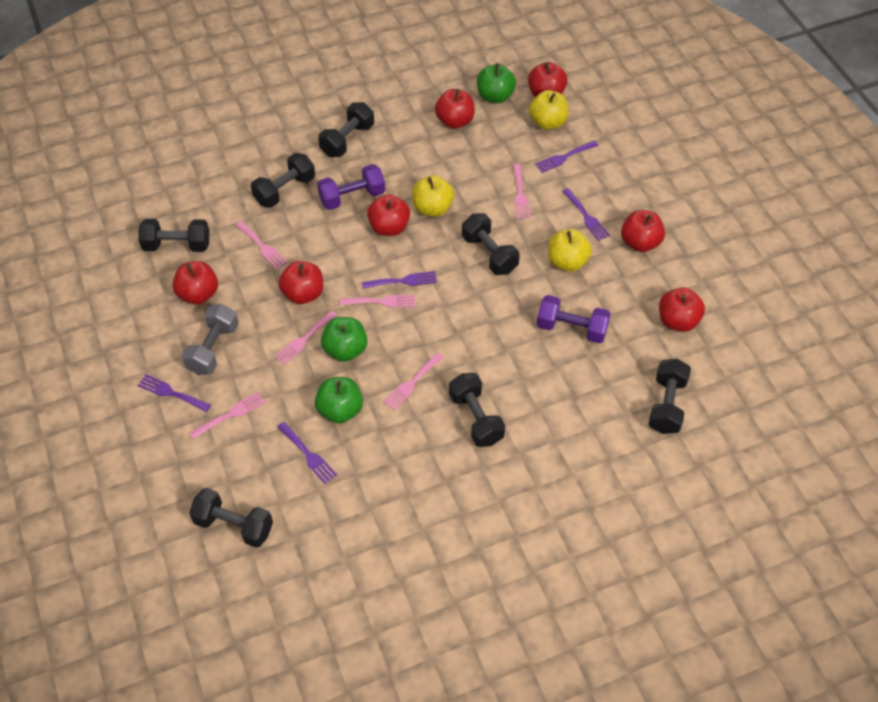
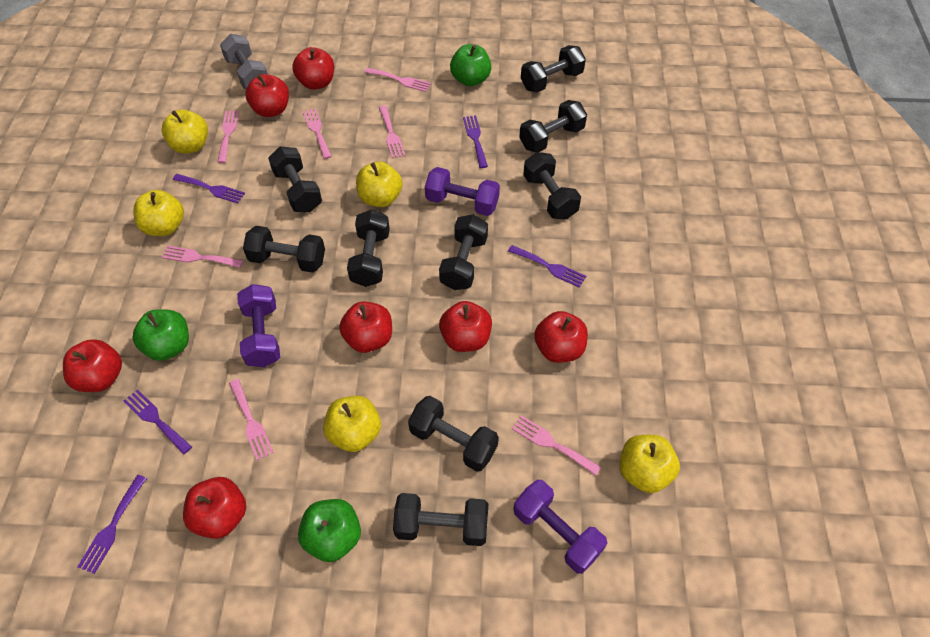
black dumbbell: 7 -> 9
pink fork: 6 -> 7
purple dumbbell: 2 -> 3
yellow apple: 3 -> 5

